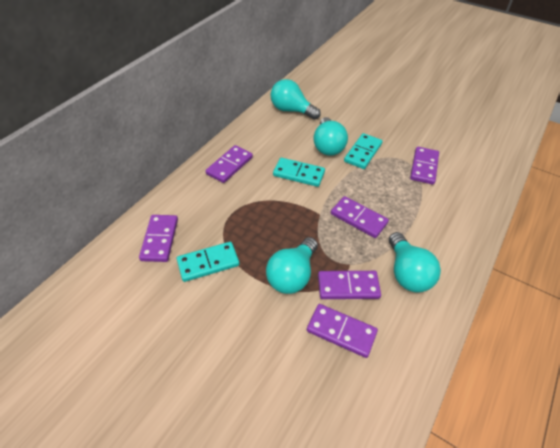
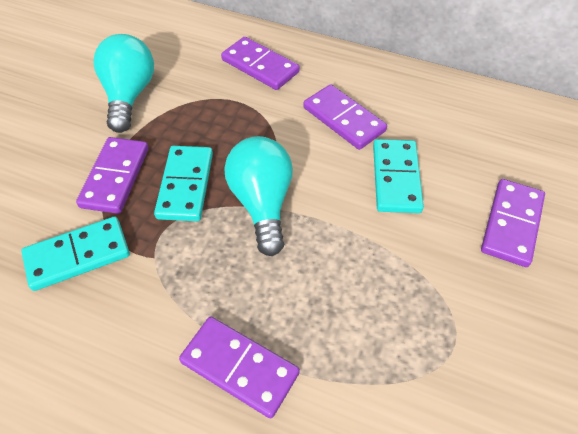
purple domino: 6 -> 5
turquoise light bulb: 4 -> 2

